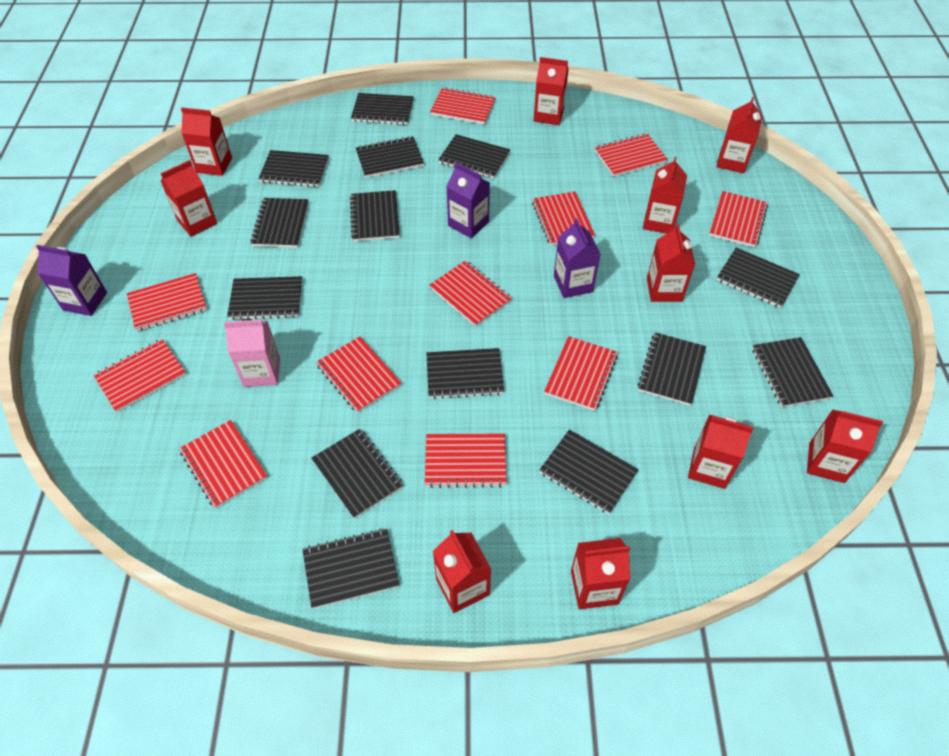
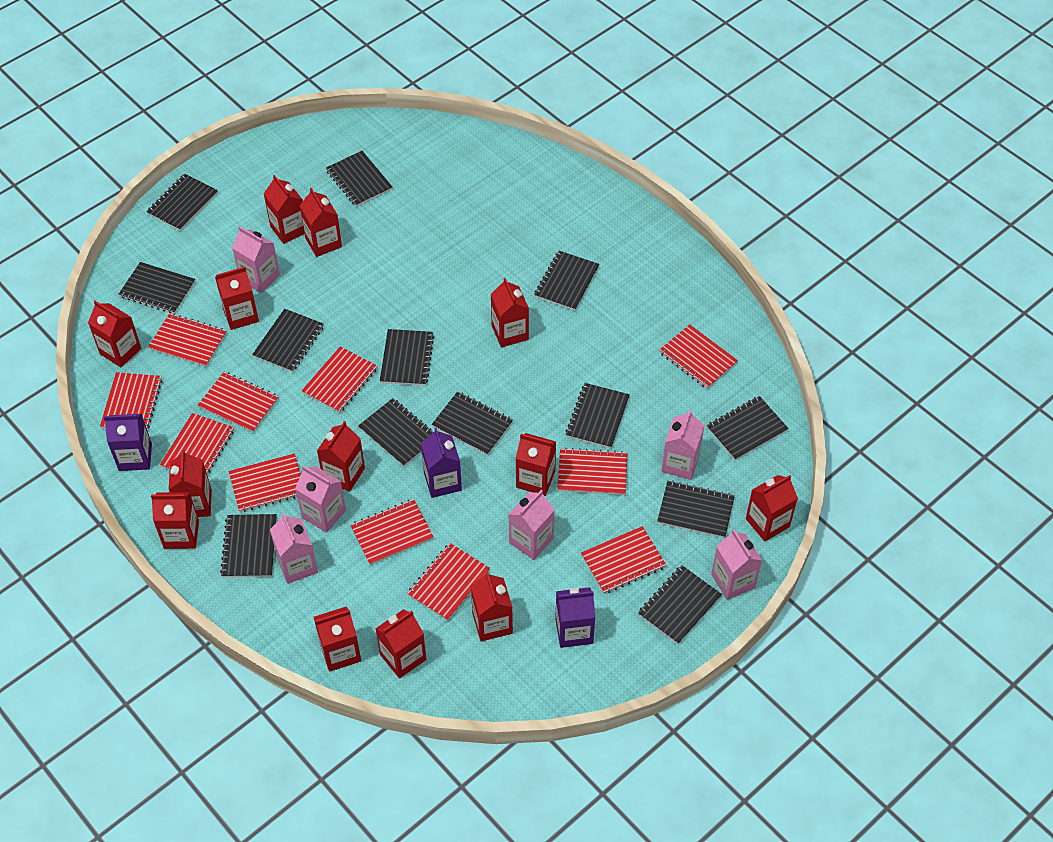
black notebook: 14 -> 13
pink carton: 1 -> 6
red carton: 10 -> 13

